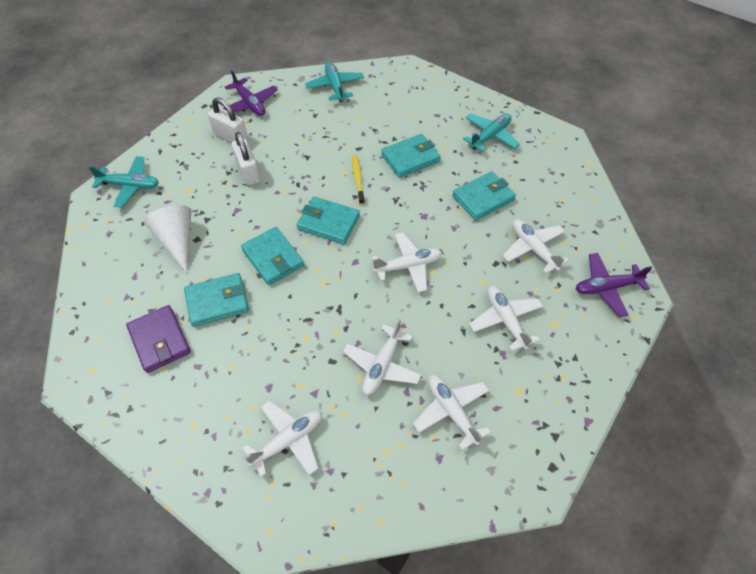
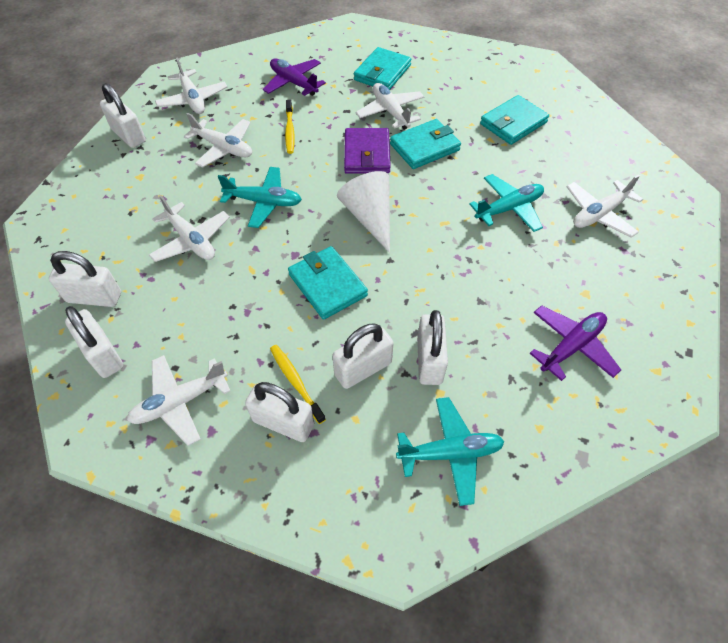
turquoise wallet: 5 -> 4
white padlock: 2 -> 6
yellow toothbrush: 1 -> 2

